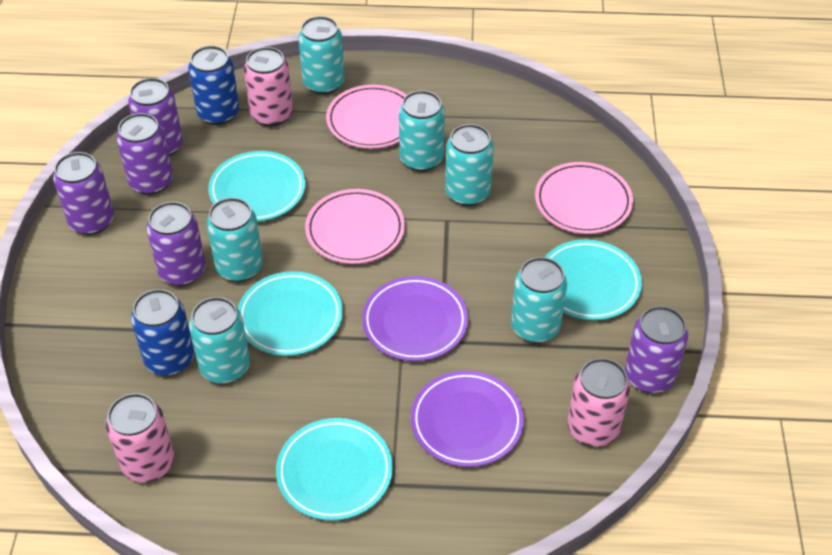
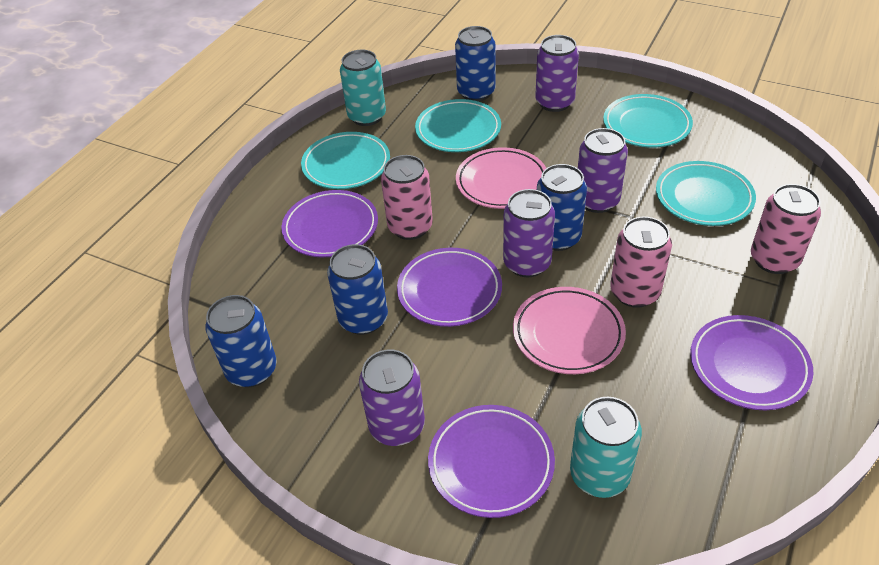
blue can: 2 -> 4
pink plate: 3 -> 2
purple can: 5 -> 4
purple plate: 2 -> 4
turquoise can: 6 -> 2

